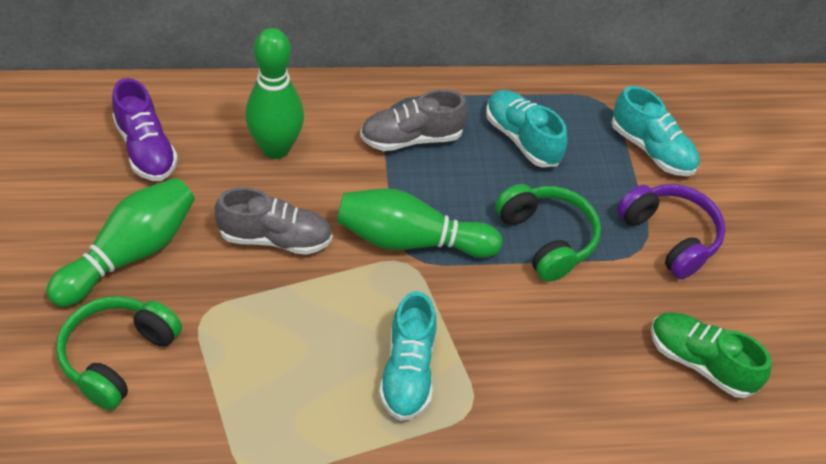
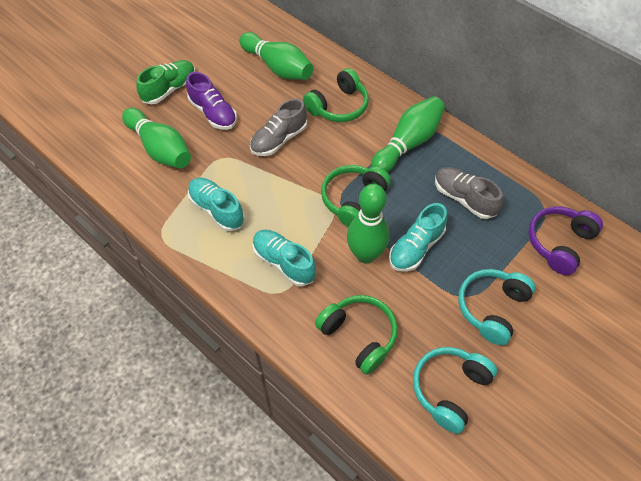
green bowling pin: 3 -> 4
green headphones: 2 -> 3
turquoise headphones: 0 -> 2

